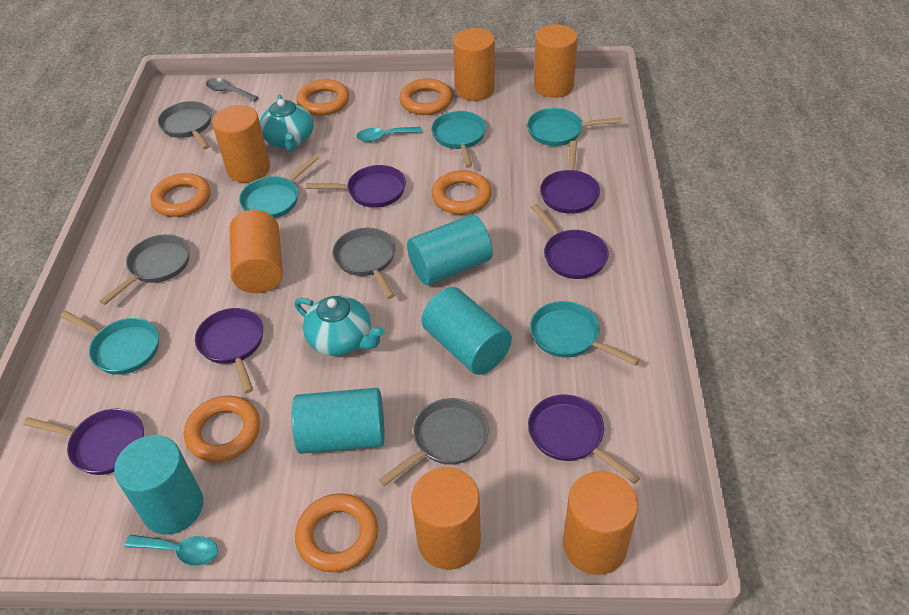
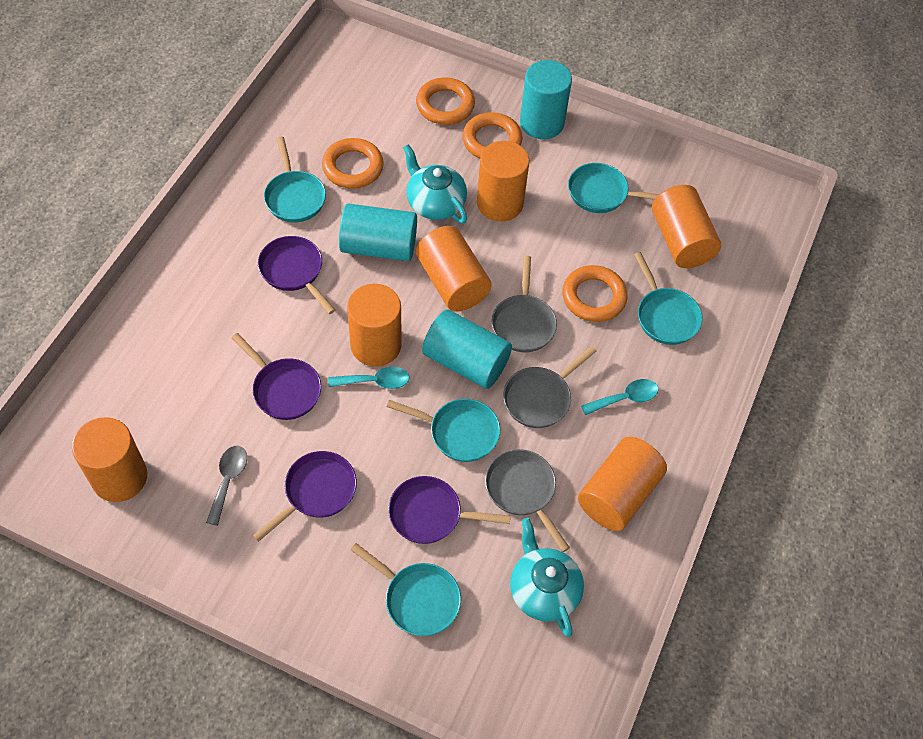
grey pan: 4 -> 3
orange ring: 6 -> 4
purple pan: 6 -> 4
turquoise cylinder: 4 -> 3

